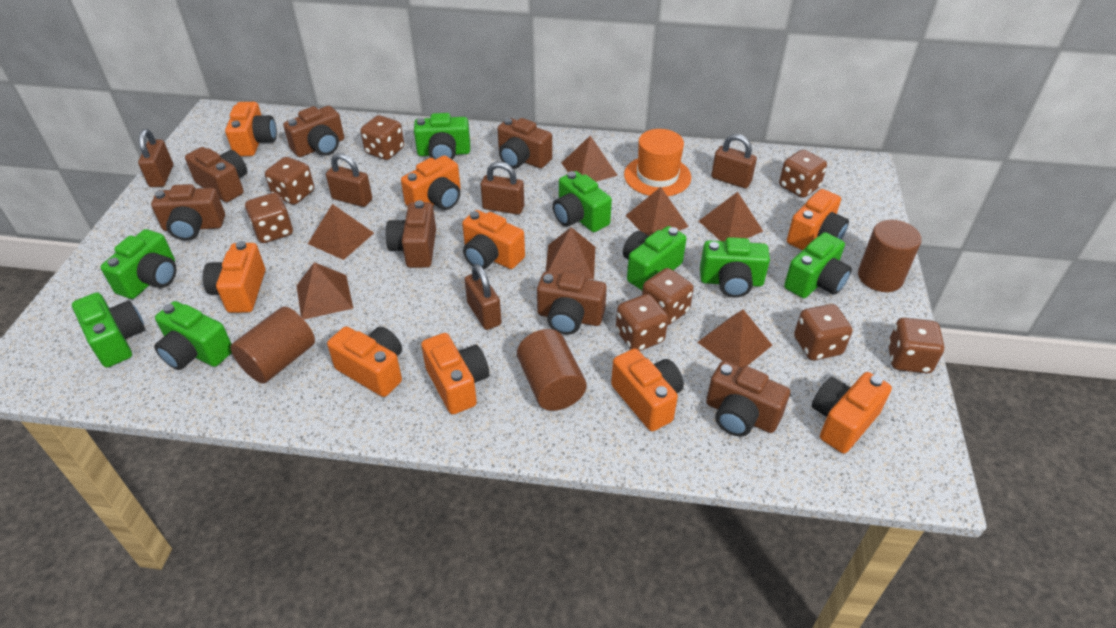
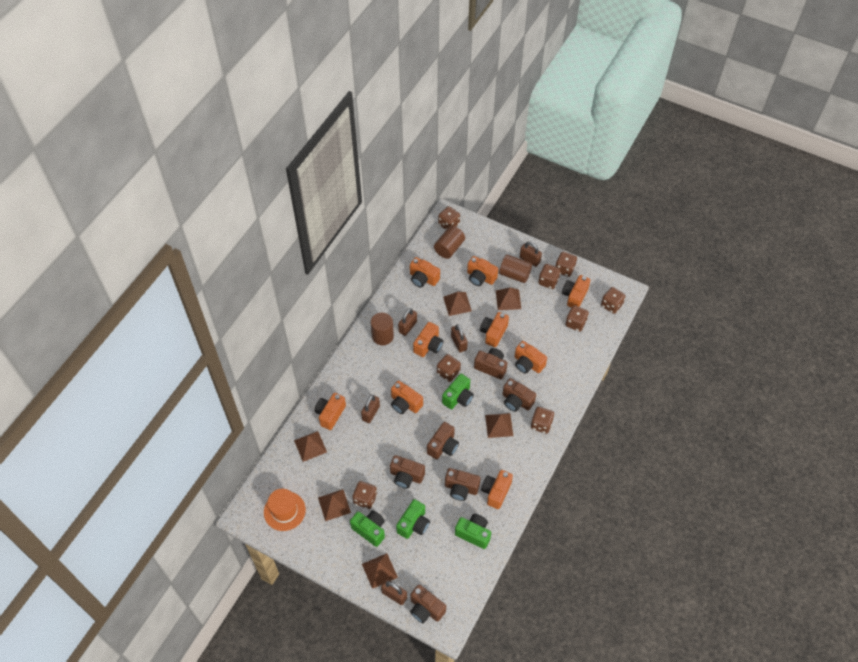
brown camera: 7 -> 6
brown pyramid: 7 -> 6
green camera: 8 -> 4

